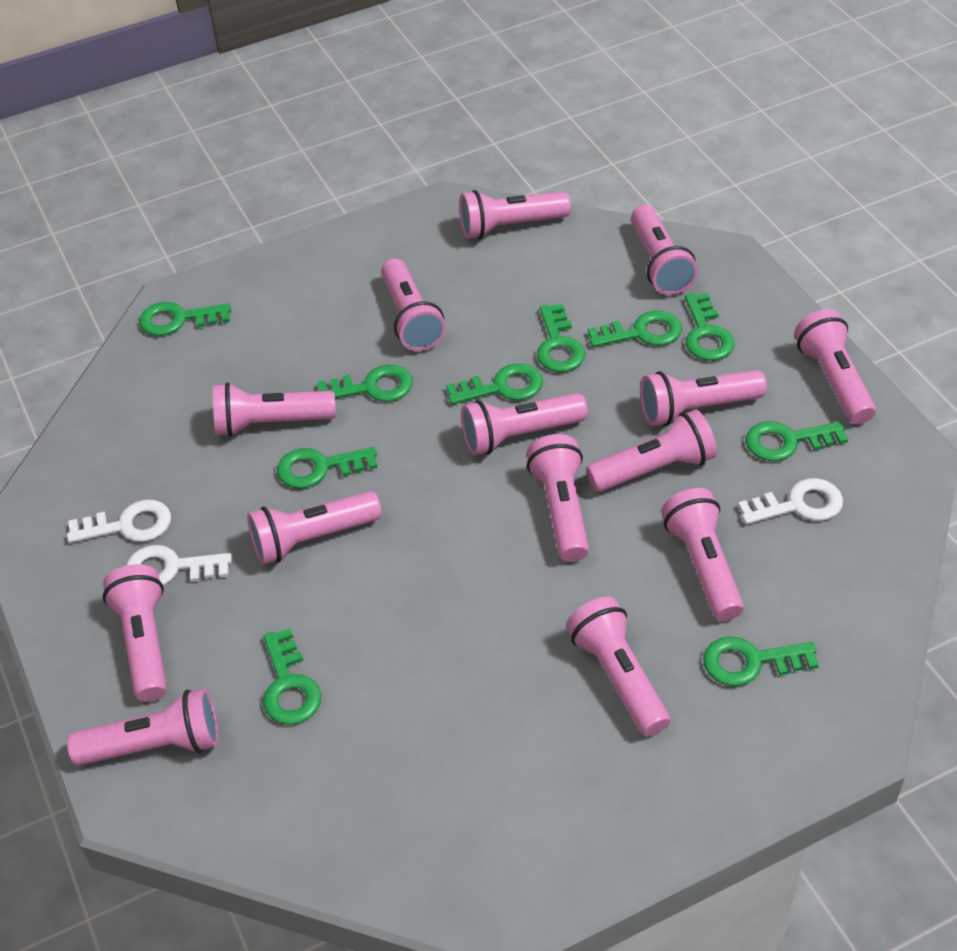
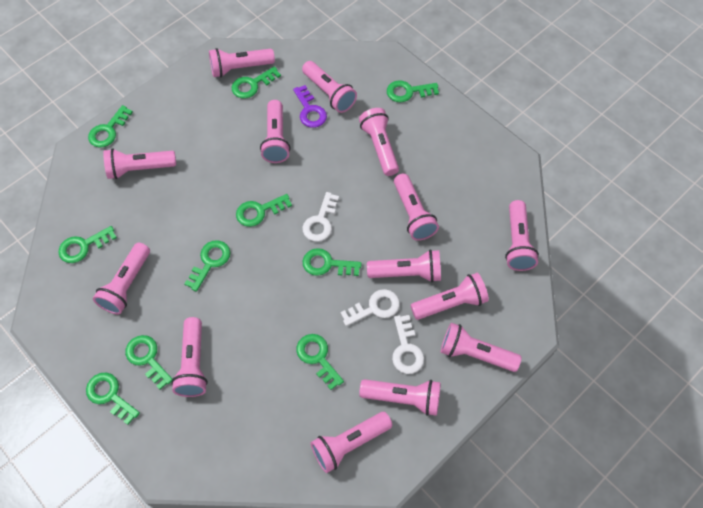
purple key: 0 -> 1

